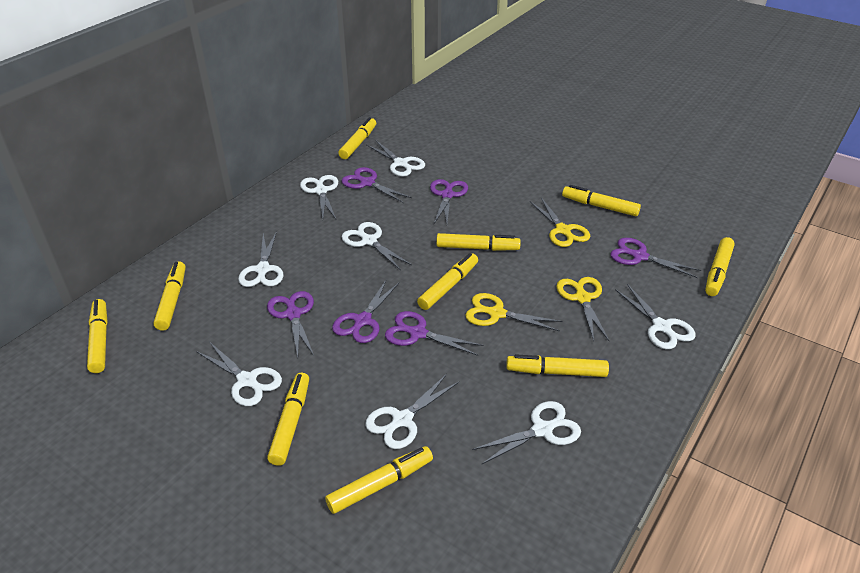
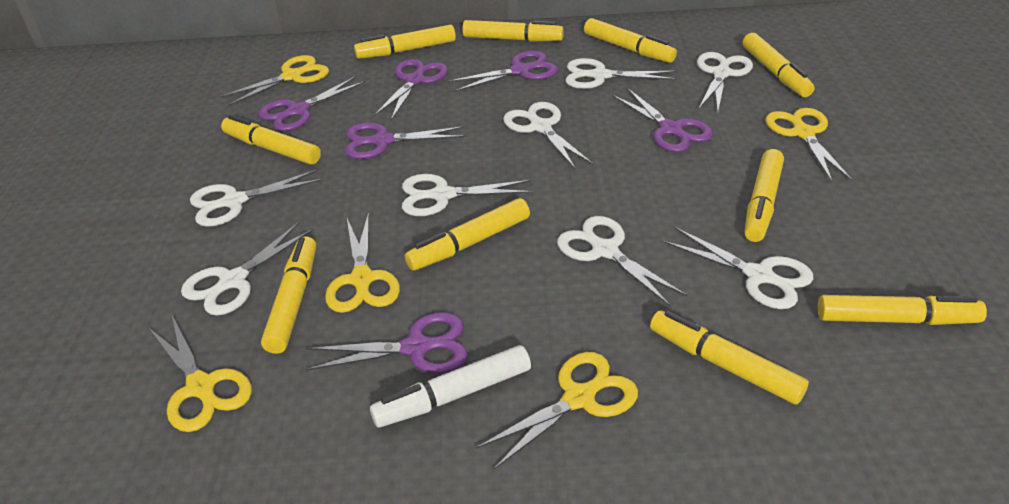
white marker: 0 -> 1
yellow scissors: 3 -> 5

